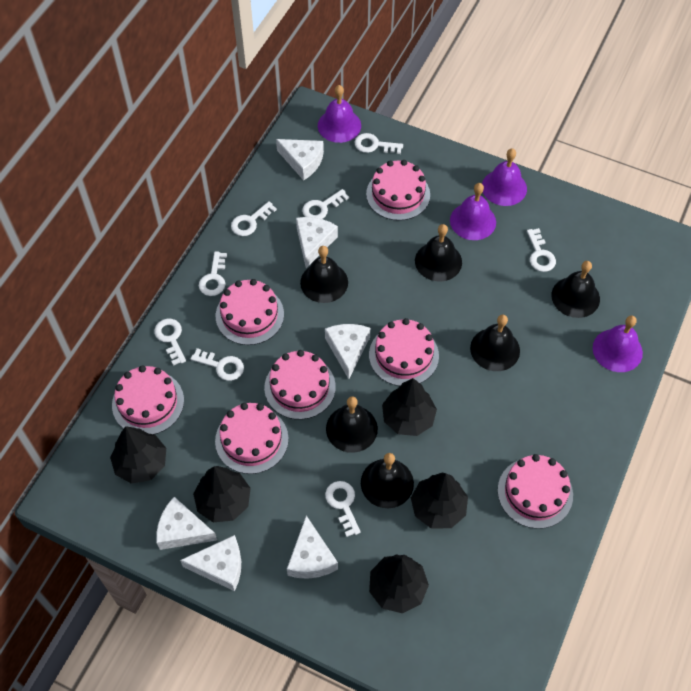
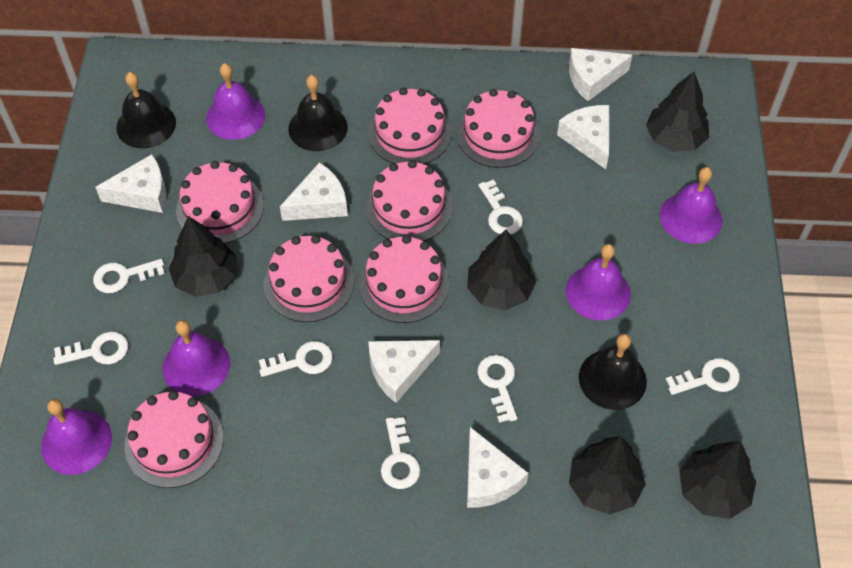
black bell: 6 -> 3
purple bell: 4 -> 5
white key: 8 -> 7

